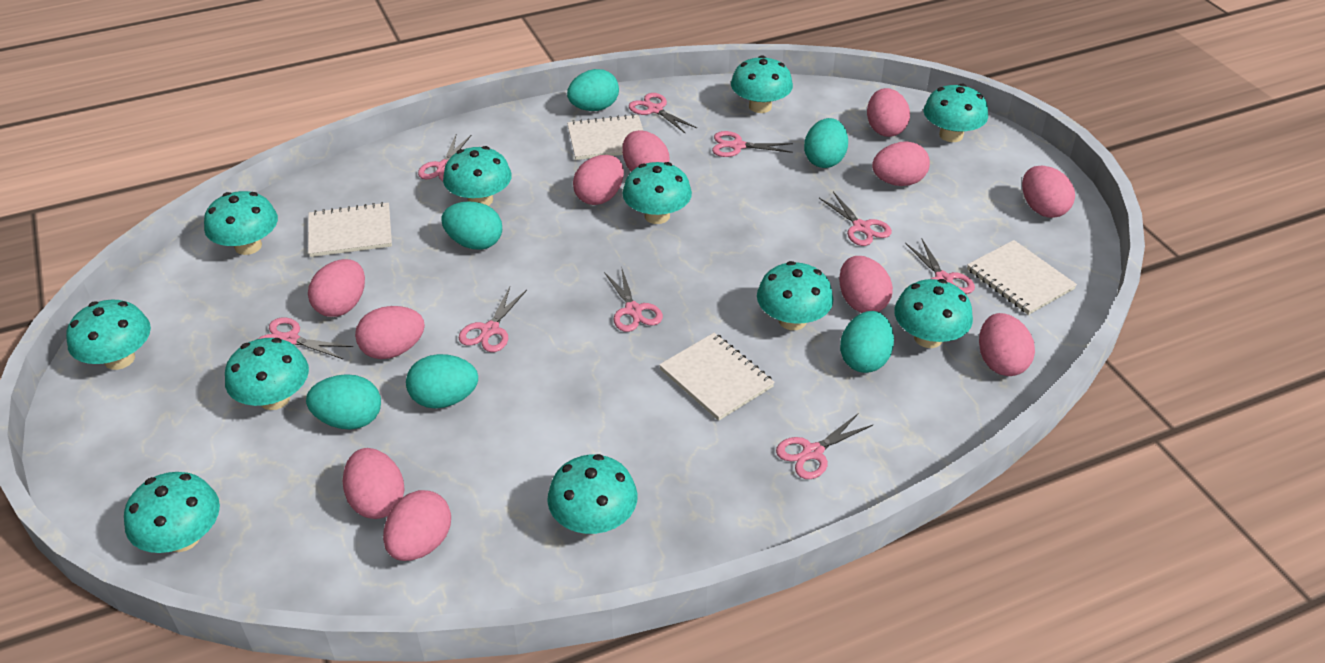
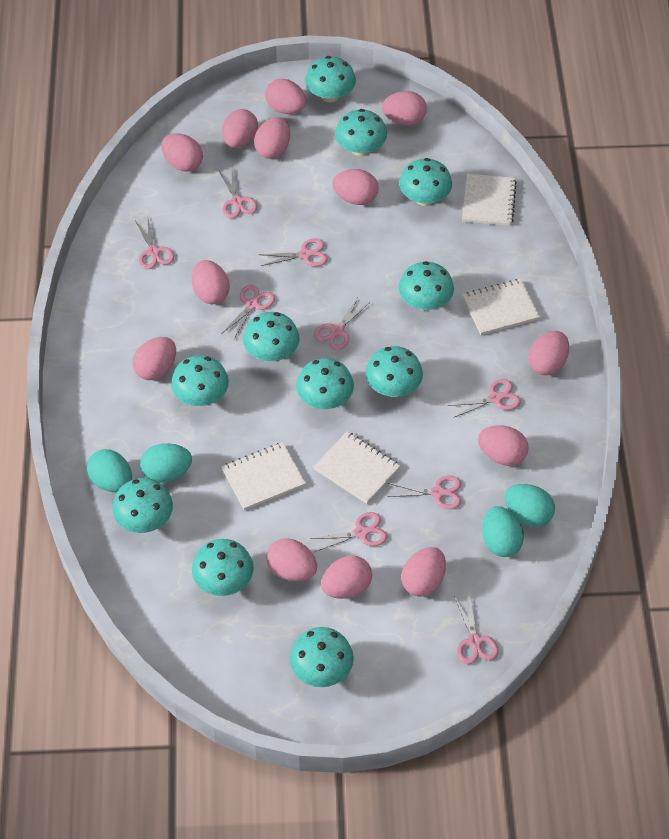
pink egg: 11 -> 13
turquoise egg: 6 -> 4

